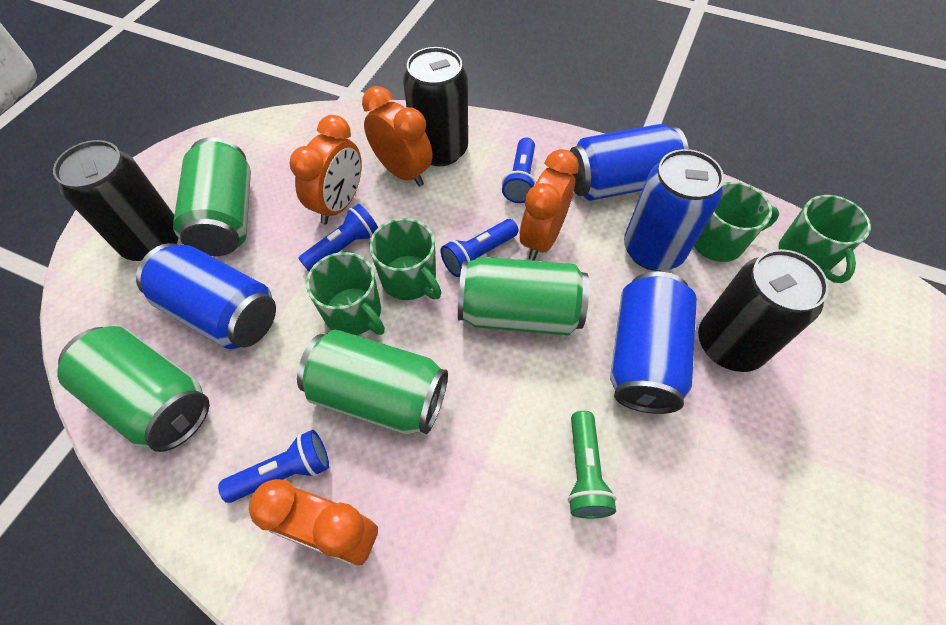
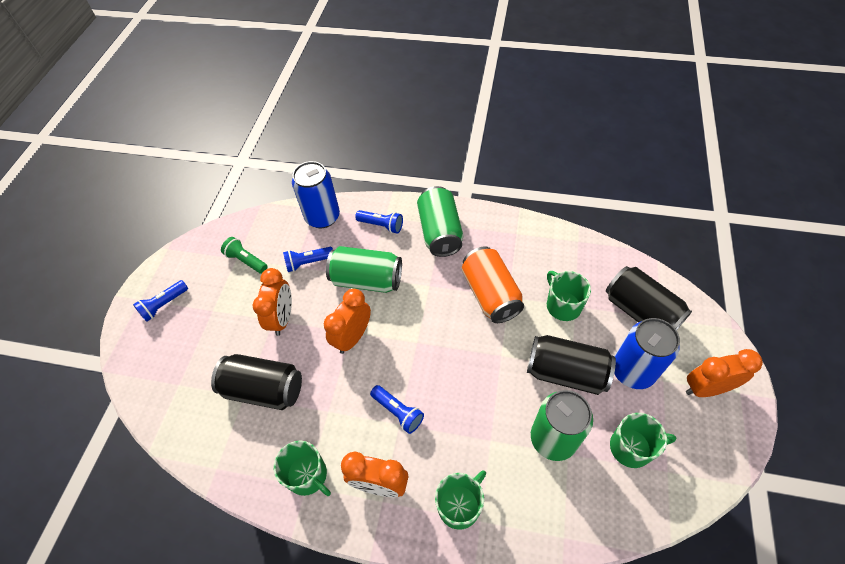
blue can: 4 -> 2
green can: 4 -> 3
orange can: 0 -> 1

